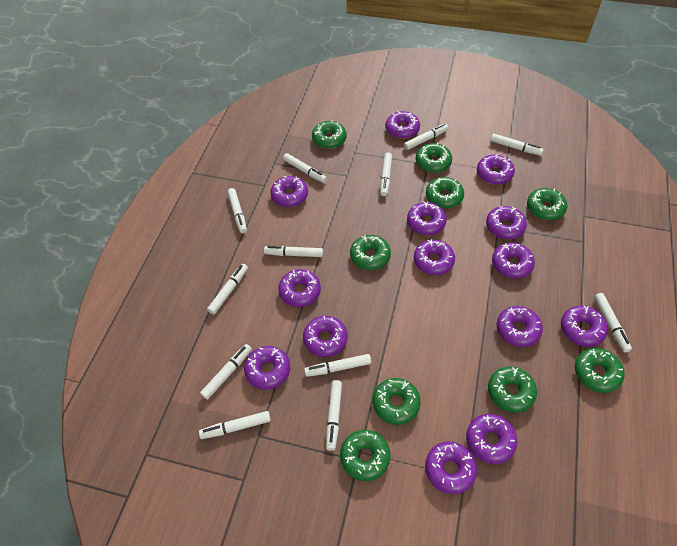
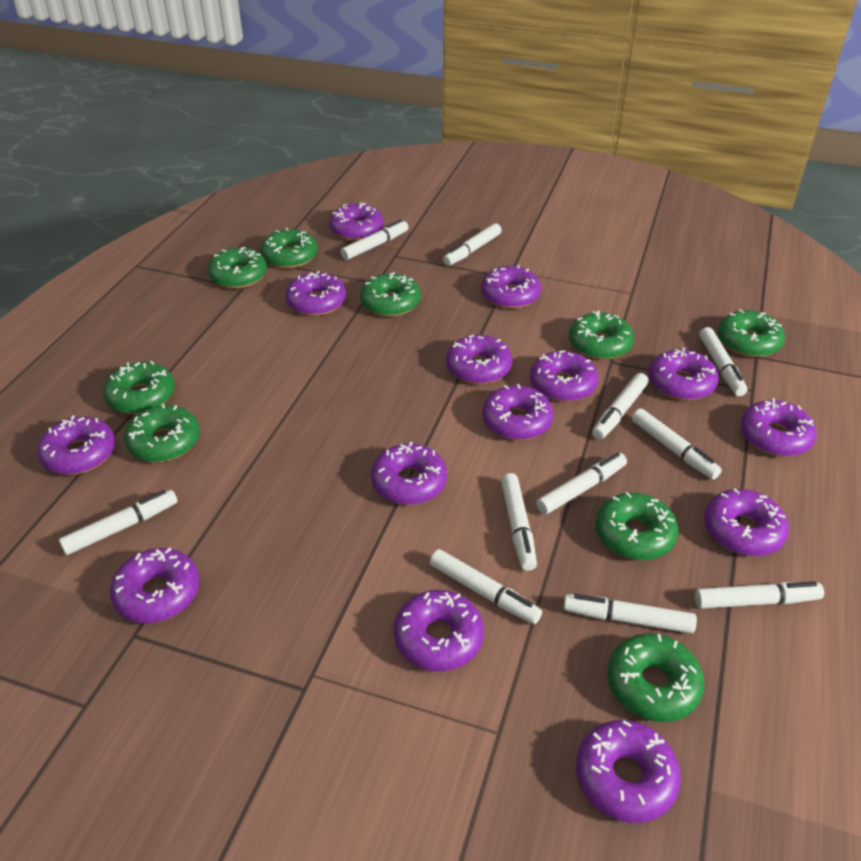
white marker: 12 -> 11

